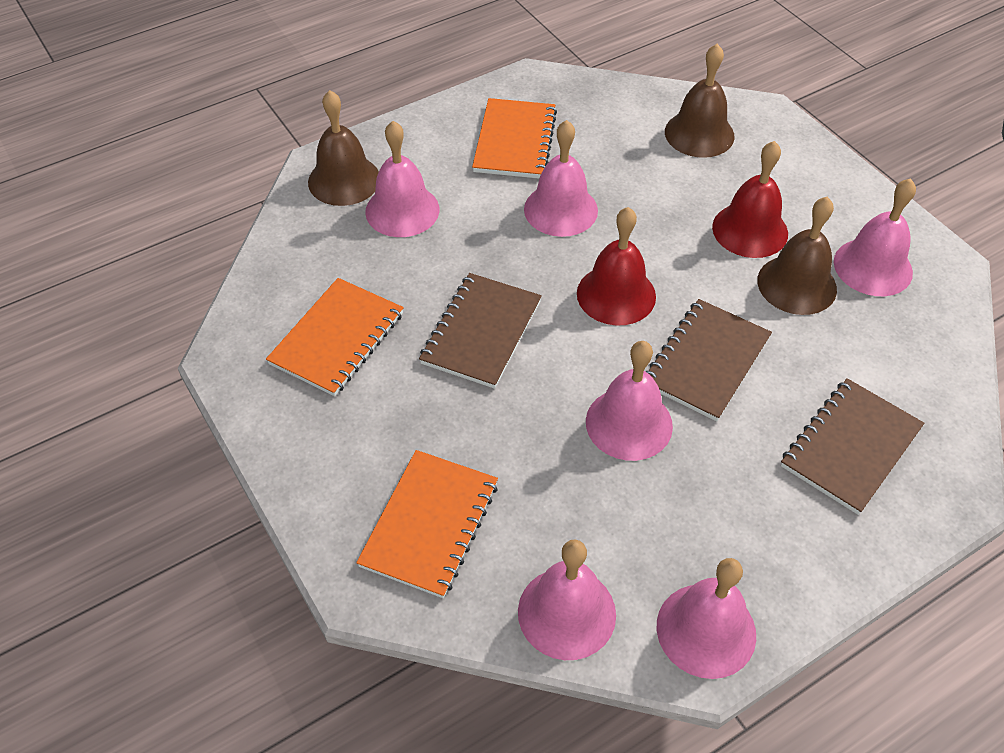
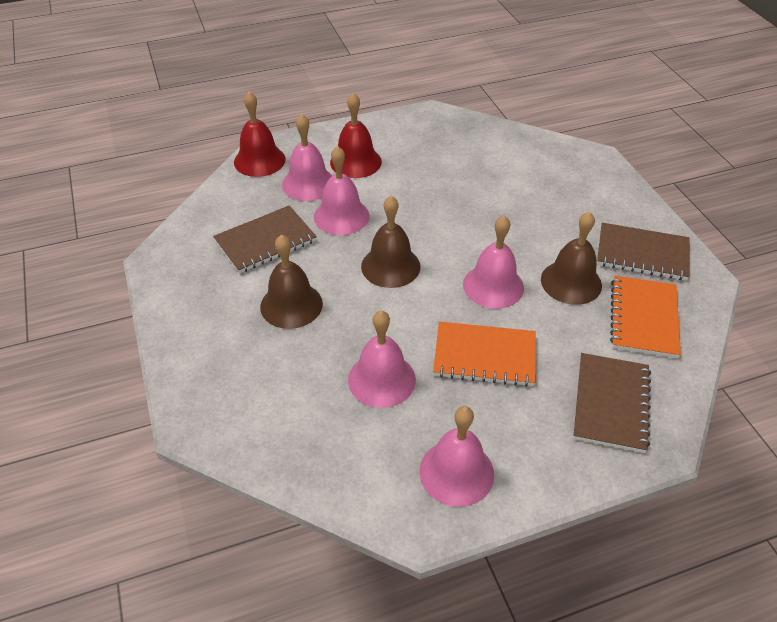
orange notebook: 3 -> 2
pink bell: 6 -> 5

